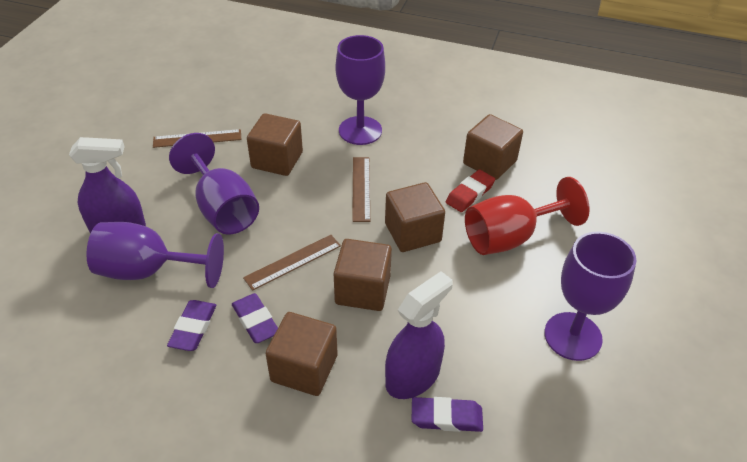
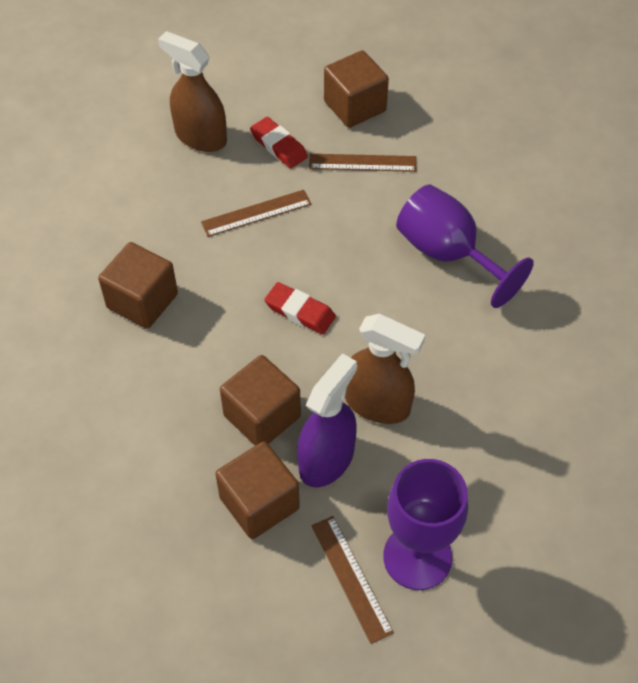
brown cube: 5 -> 4
brown spray bottle: 0 -> 2
purple eraser: 3 -> 0
purple goblet: 4 -> 2
purple spray bottle: 2 -> 1
red eraser: 1 -> 2
red goblet: 1 -> 0

